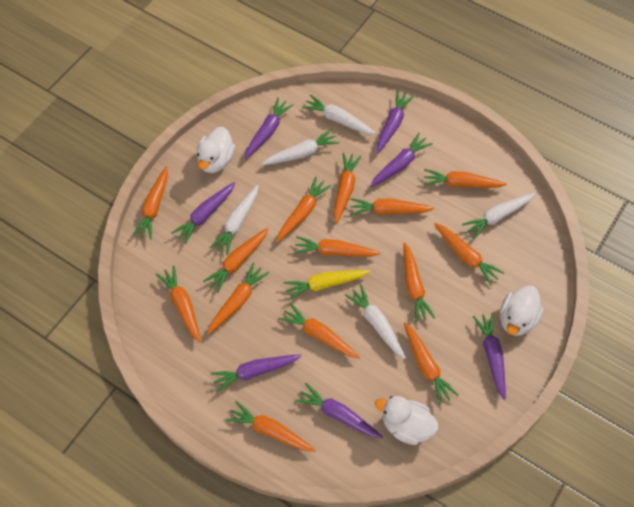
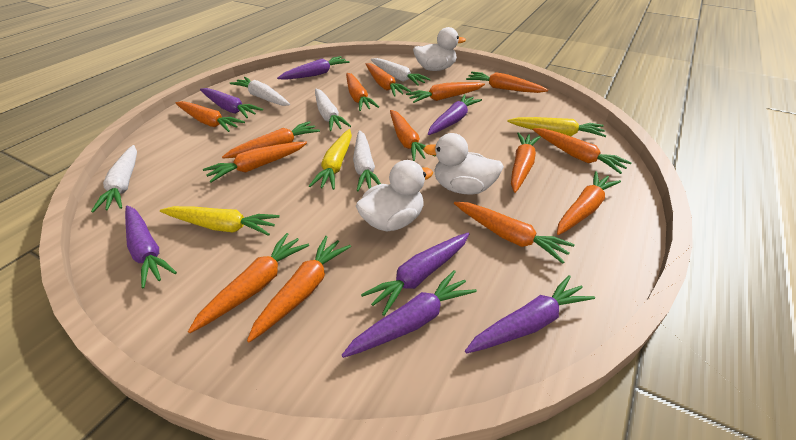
yellow carrot: 1 -> 3

